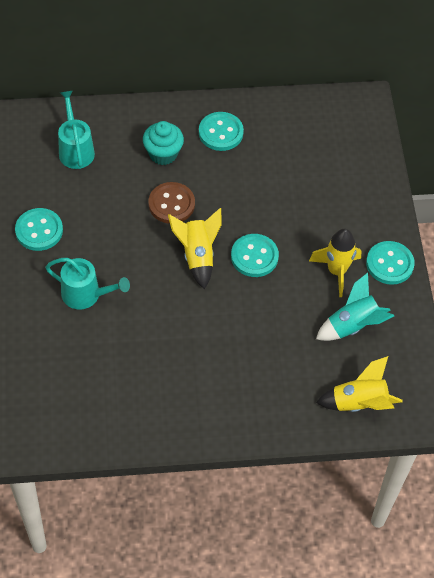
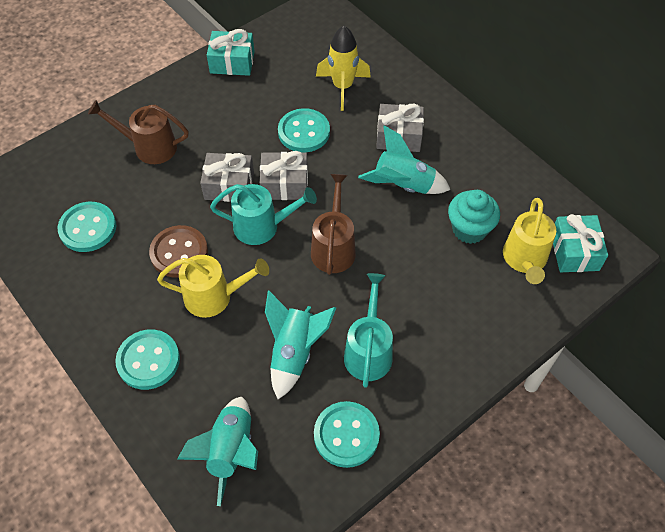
brown watering can: 0 -> 2
grey gift: 0 -> 3
turquoise gift: 0 -> 2
turquoise rocket: 1 -> 3
yellow rocket: 3 -> 1
yellow watering can: 0 -> 2

